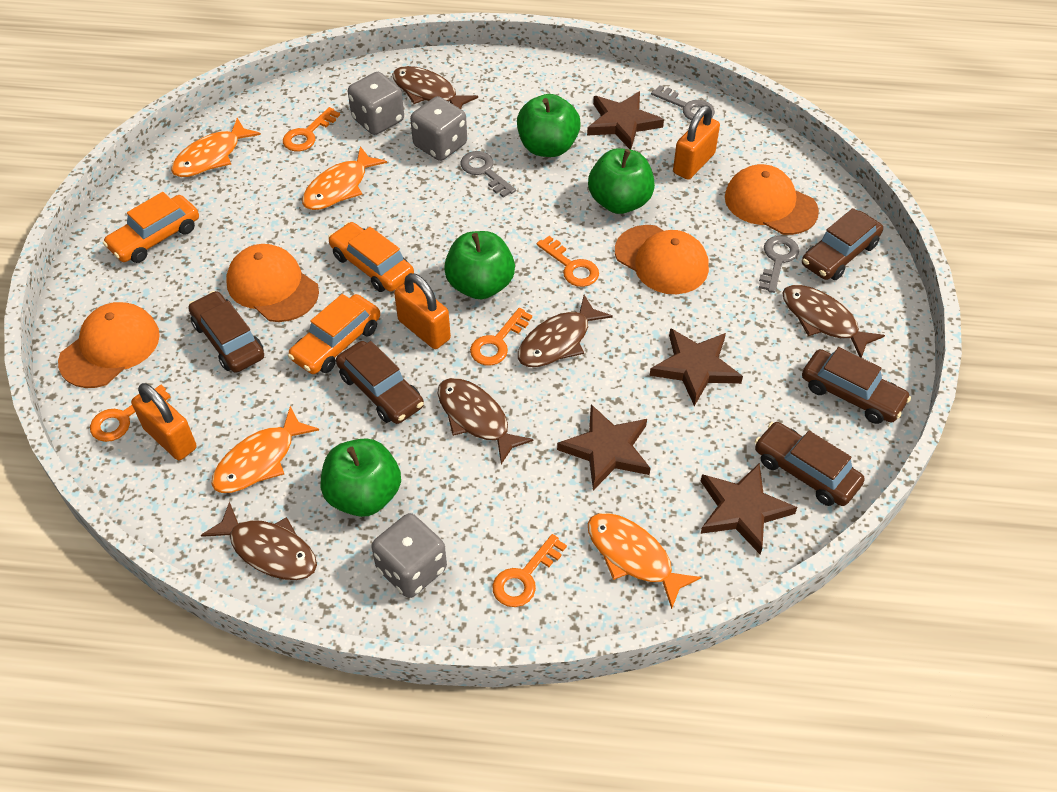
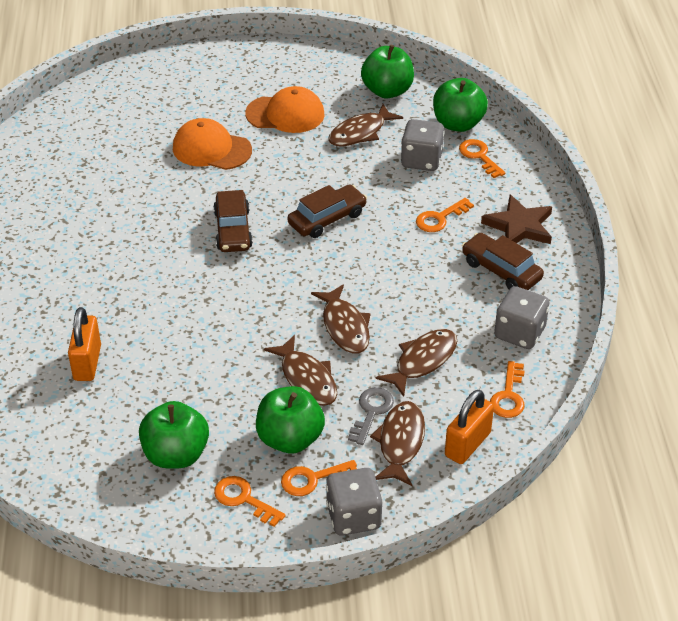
brown car: 5 -> 3
brown star: 4 -> 1
grey key: 3 -> 1
orange cap: 4 -> 2
orange car: 3 -> 0
orange fish: 4 -> 0
orange padlock: 3 -> 2

